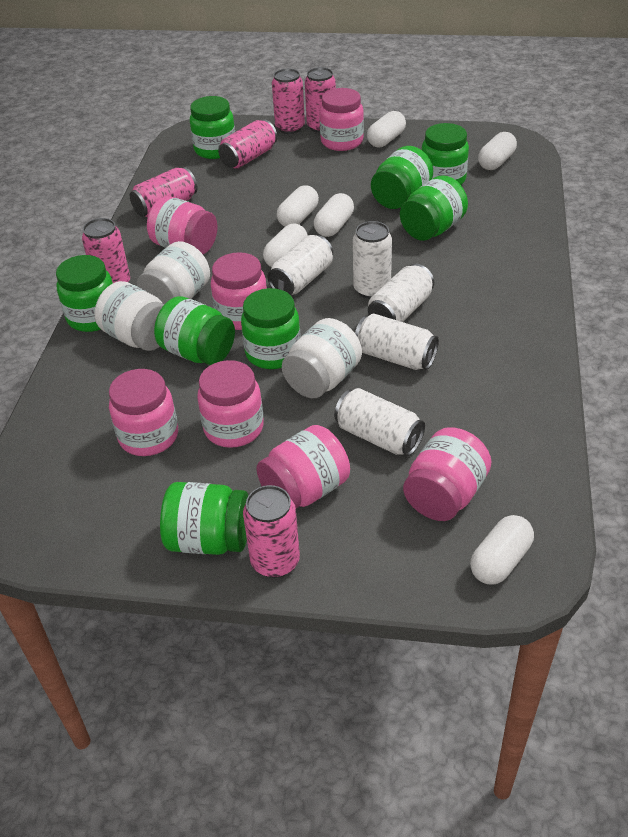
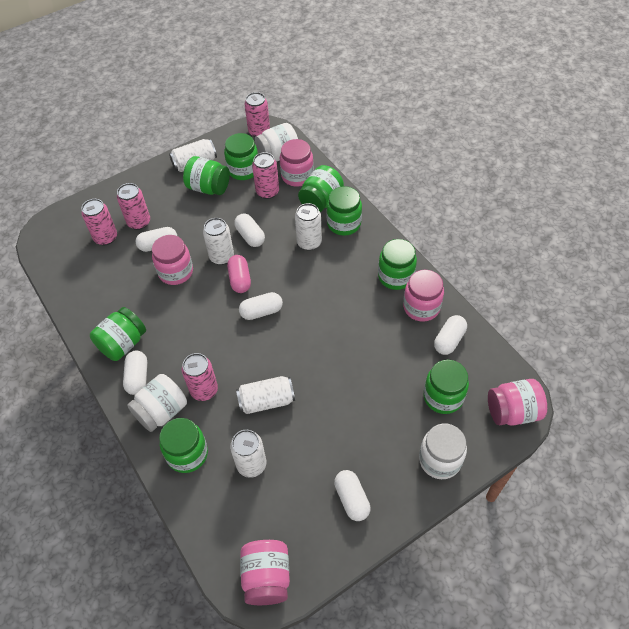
pink can: 6 -> 5
pink capsule: 0 -> 1
pink jar: 7 -> 5

